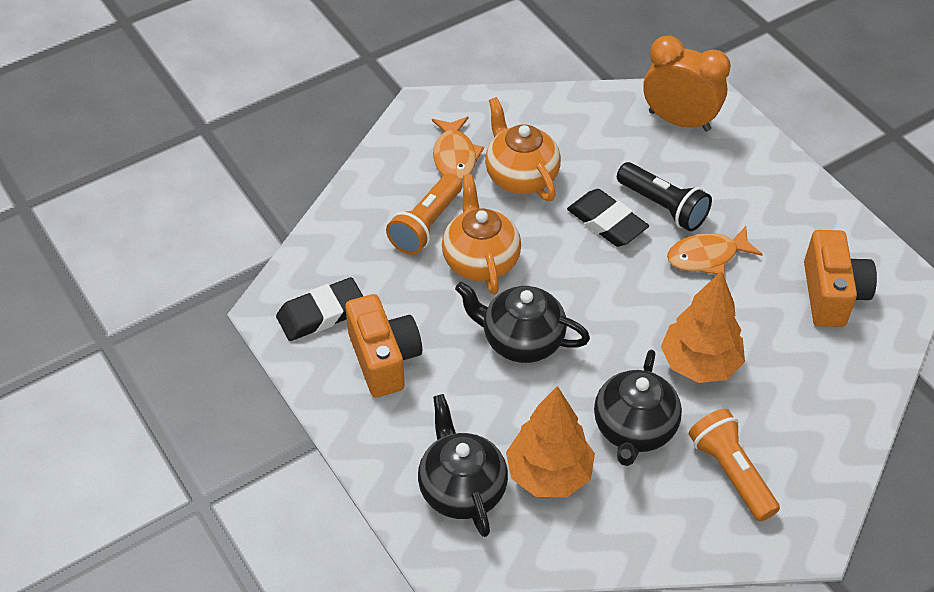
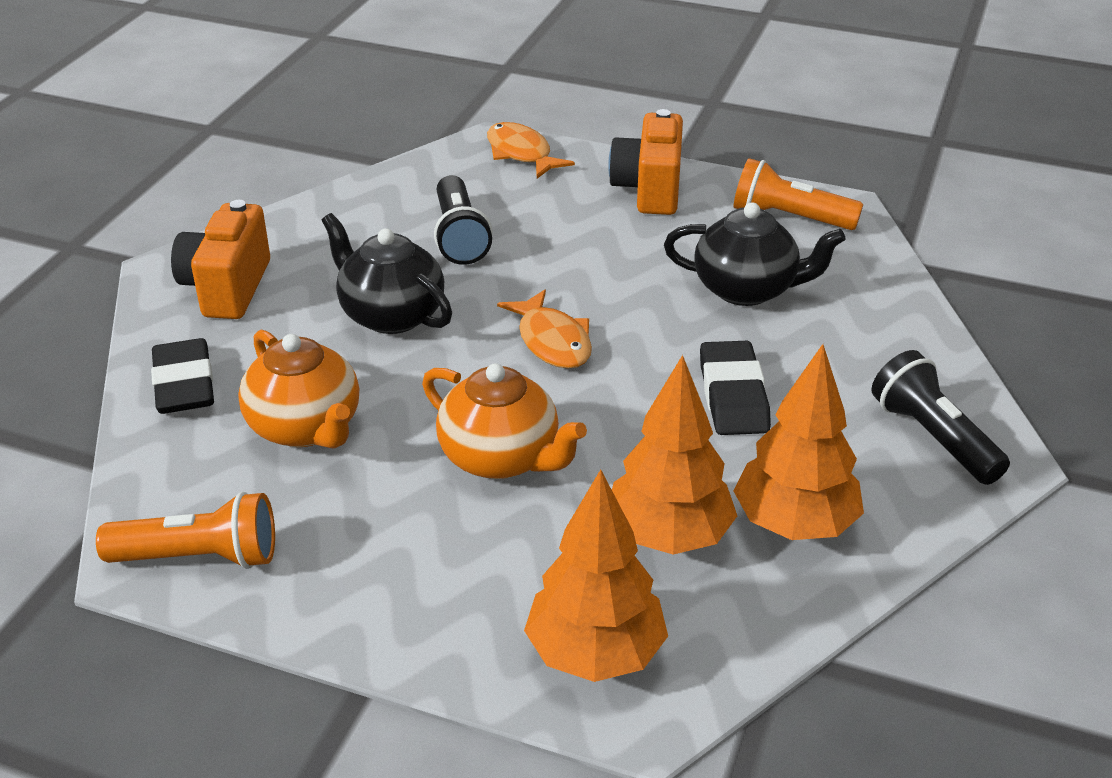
black flashlight: 1 -> 2
black teapot: 3 -> 2
orange clock: 1 -> 0
orange tree: 2 -> 3

